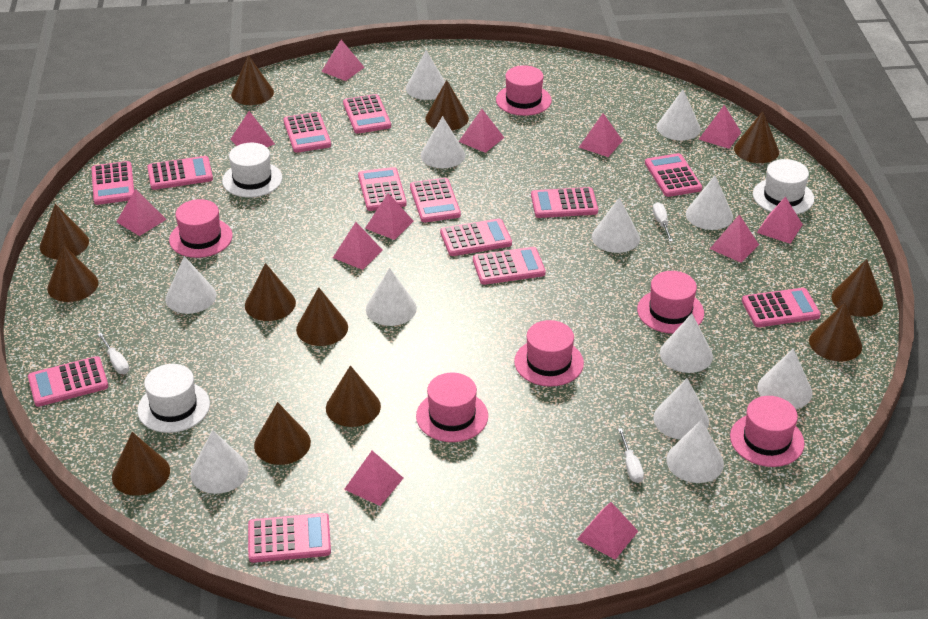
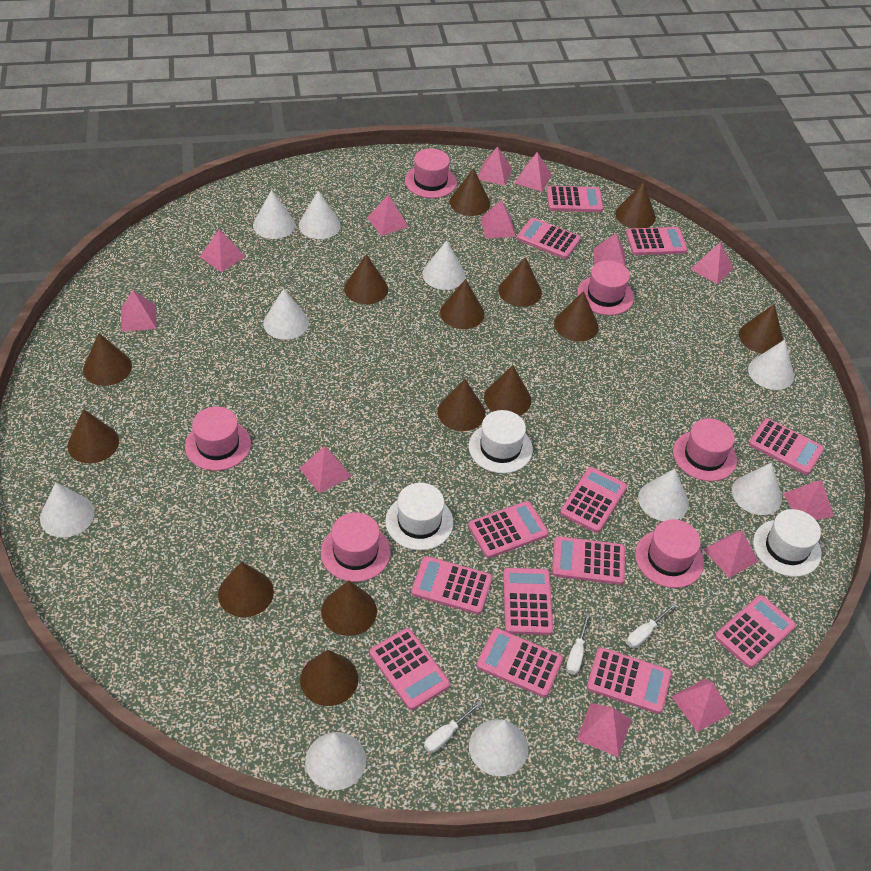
brown cone: 12 -> 14
pink pyramid: 12 -> 13
white cone: 12 -> 10

